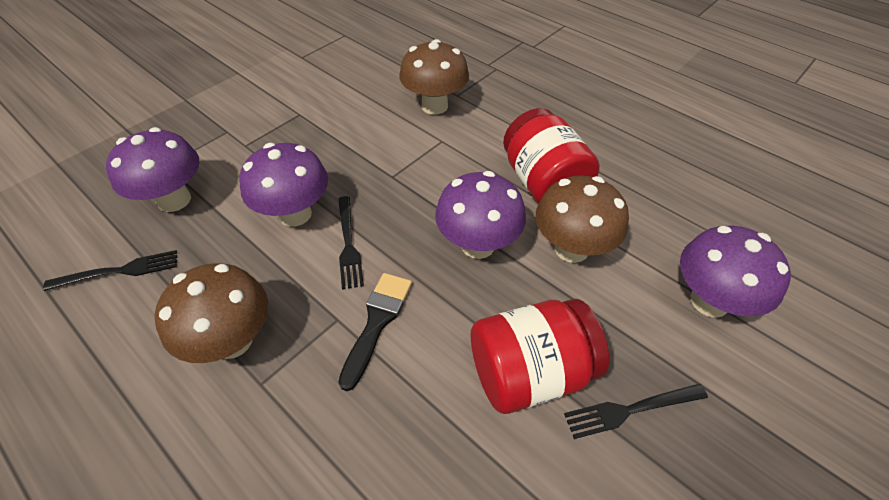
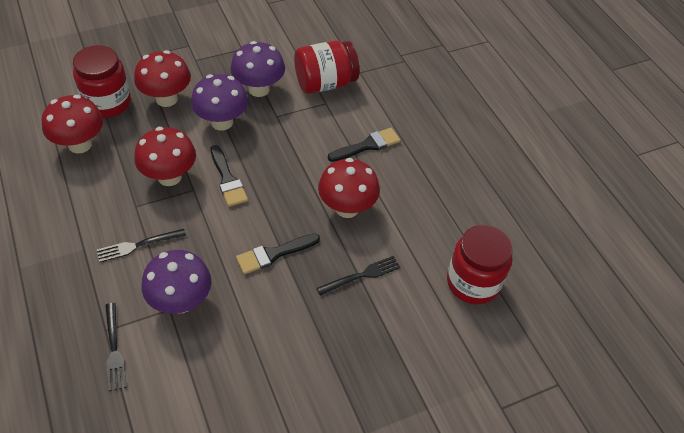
black brush: 1 -> 3
brown mushroom: 3 -> 0
purple mushroom: 4 -> 3
red jar: 2 -> 3
red mushroom: 0 -> 4

